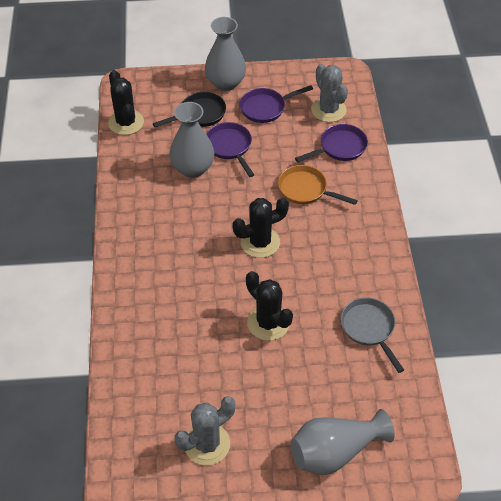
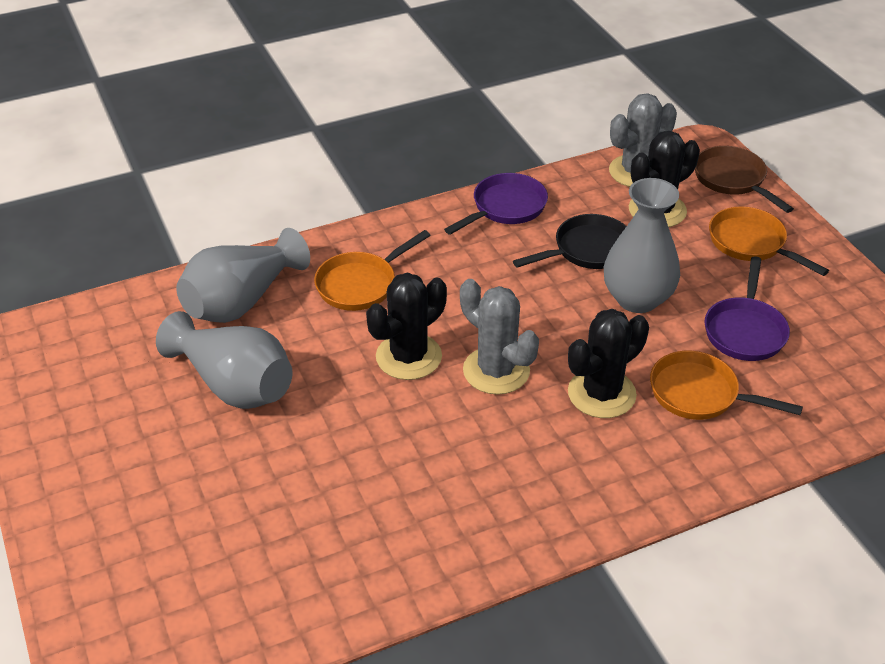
brown pan: 0 -> 1
grey pan: 1 -> 0
orange pan: 1 -> 3
purple pan: 3 -> 2

